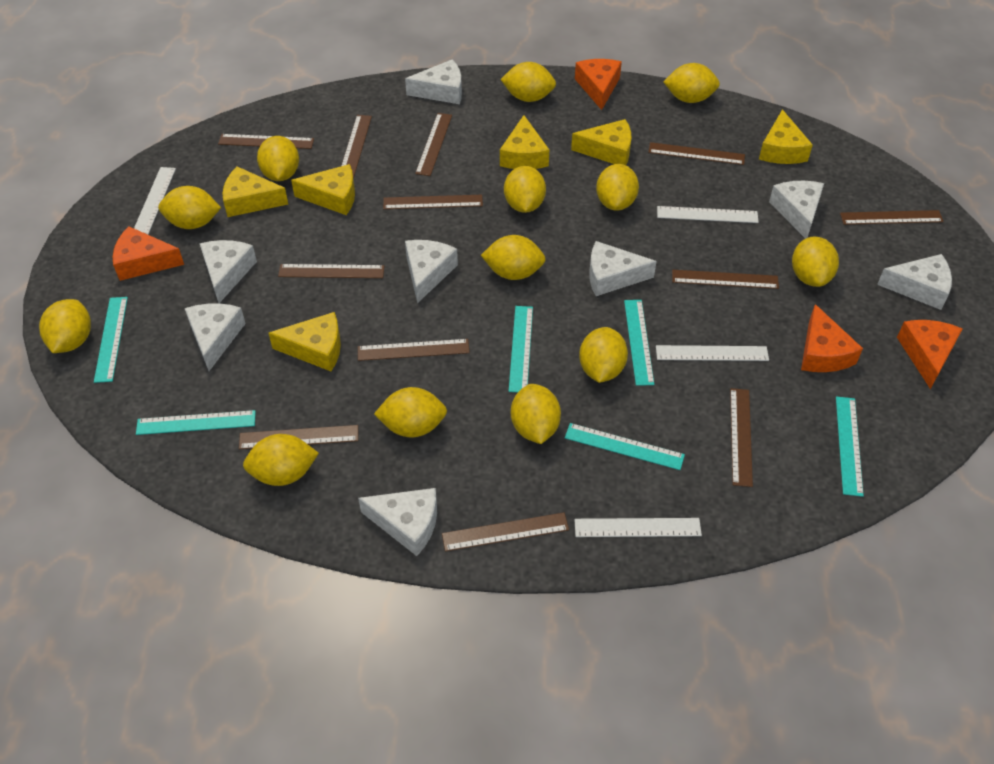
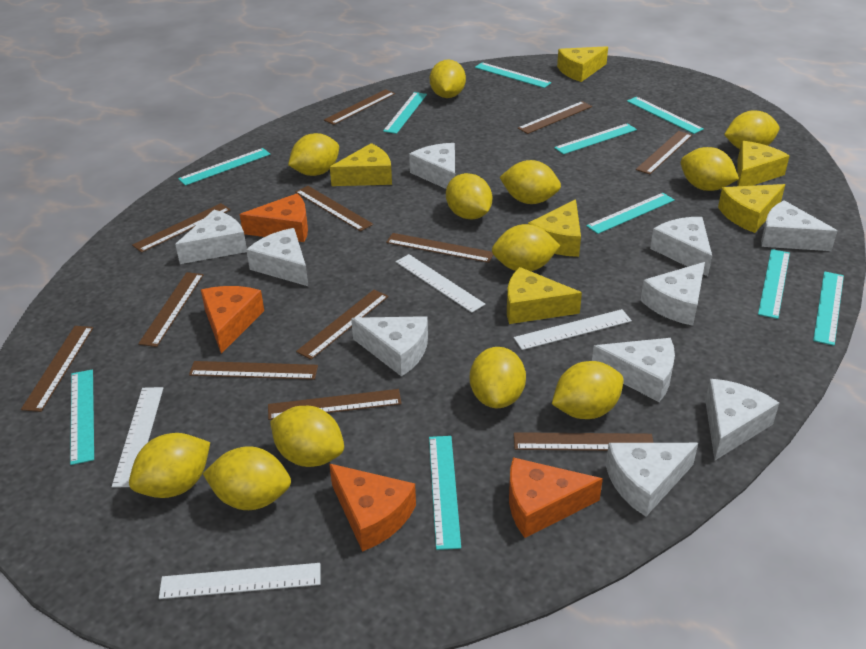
turquoise ruler: 6 -> 10
white cheese: 8 -> 10
yellow lemon: 13 -> 12

